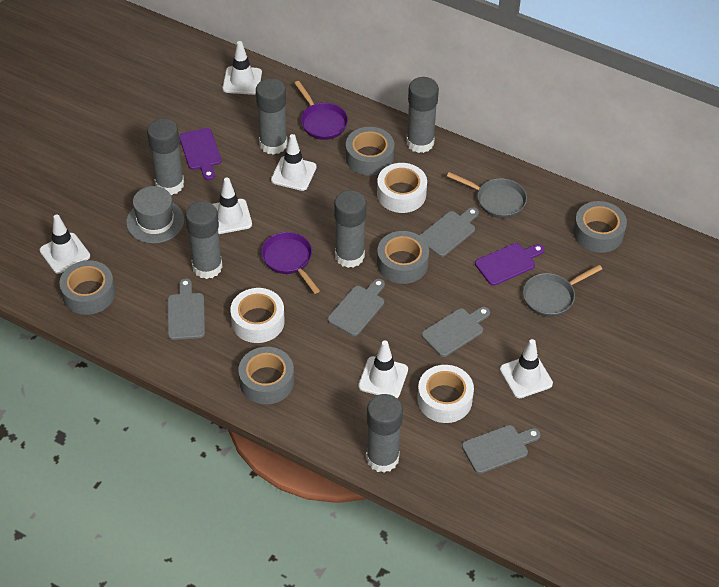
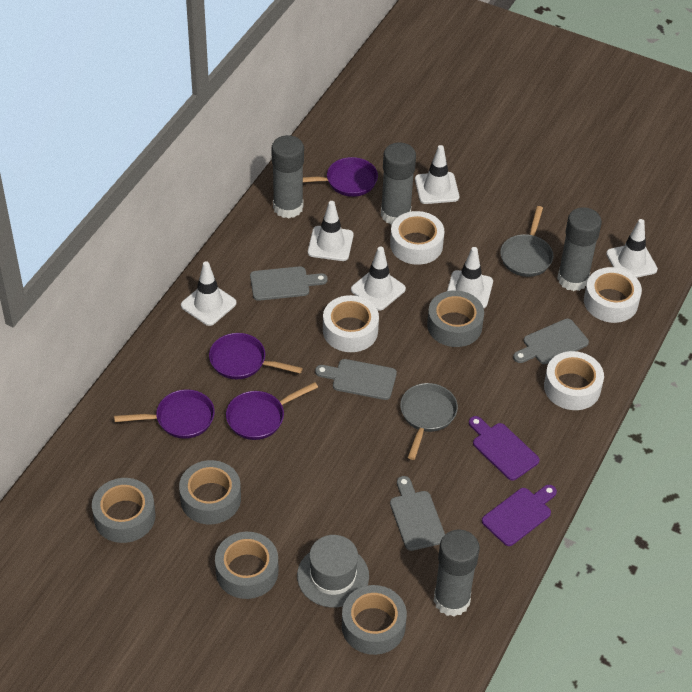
grey cutting board: 5 -> 4
grey glue stick: 6 -> 4
purple pan: 2 -> 4
white tape: 3 -> 4

